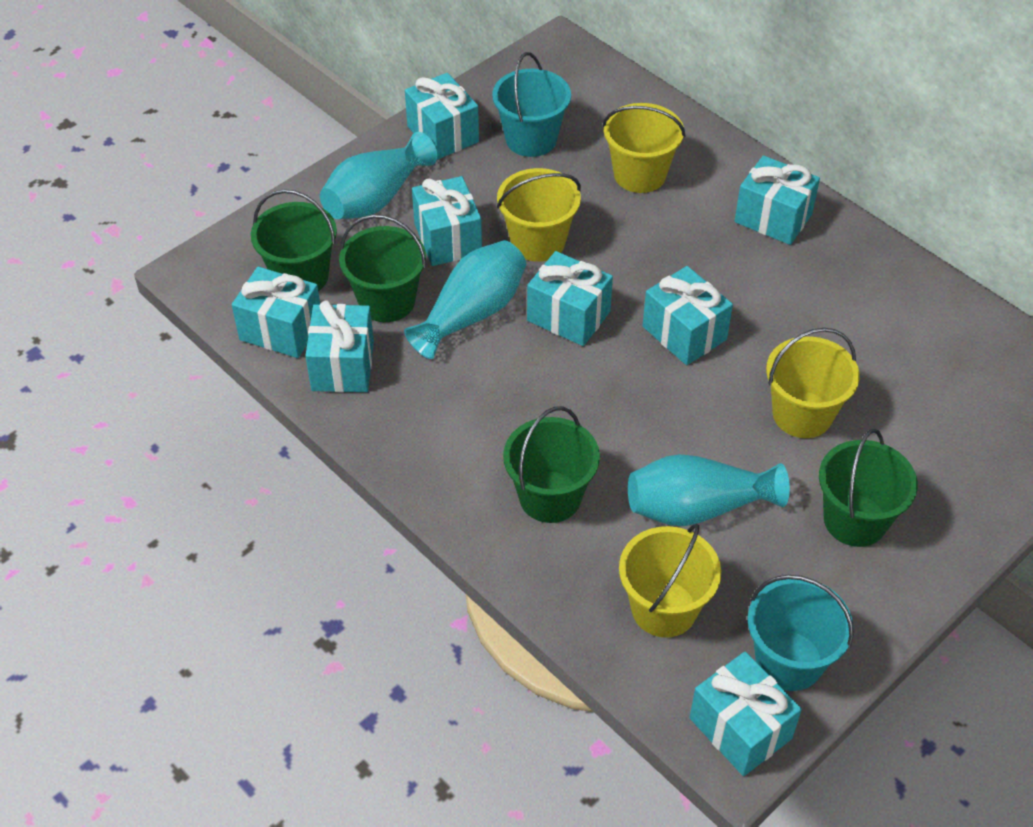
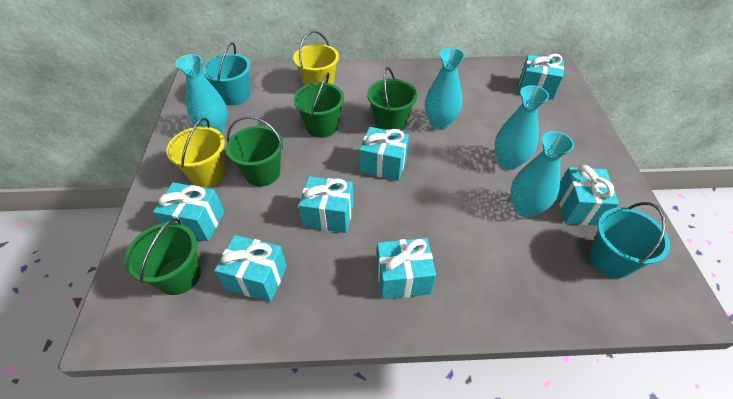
turquoise gift: 8 -> 7
turquoise vase: 3 -> 4
yellow bucket: 4 -> 2

